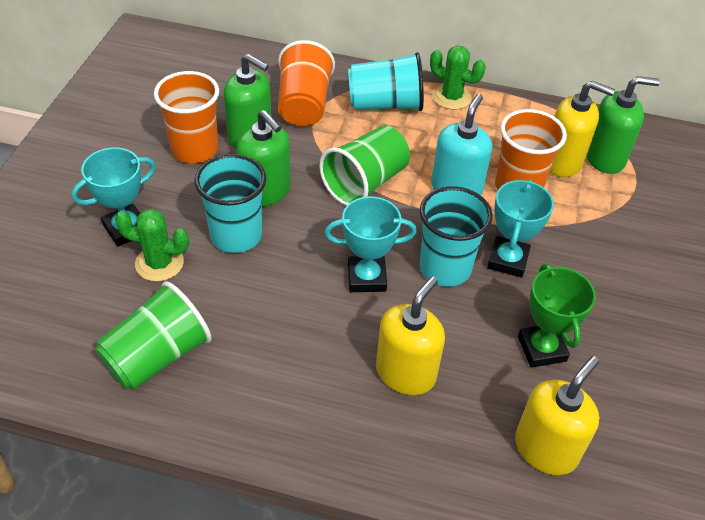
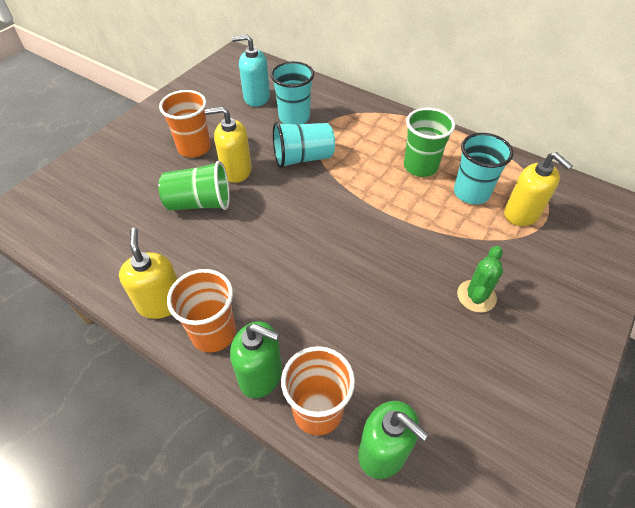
green cactus: 2 -> 1
green soap dispenser: 3 -> 2
green trophy: 1 -> 0
turquoise trophy: 3 -> 0

